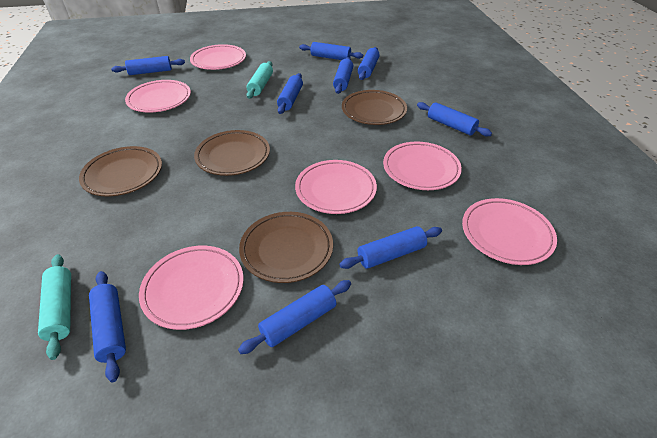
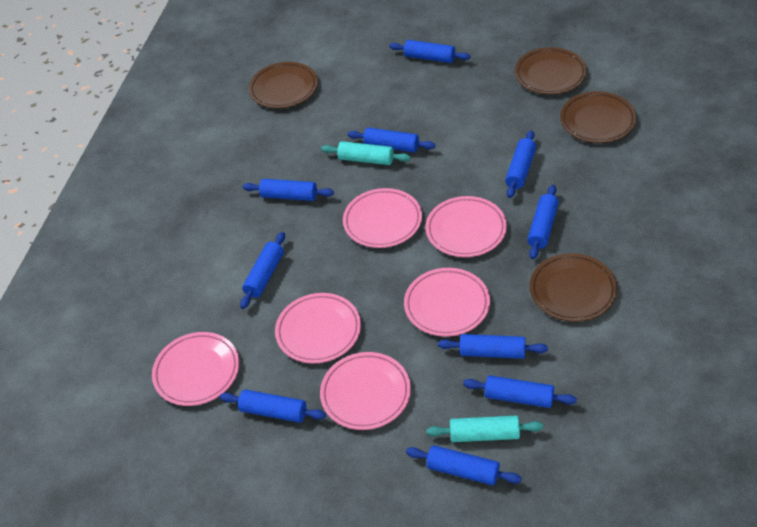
blue rolling pin: 9 -> 10

